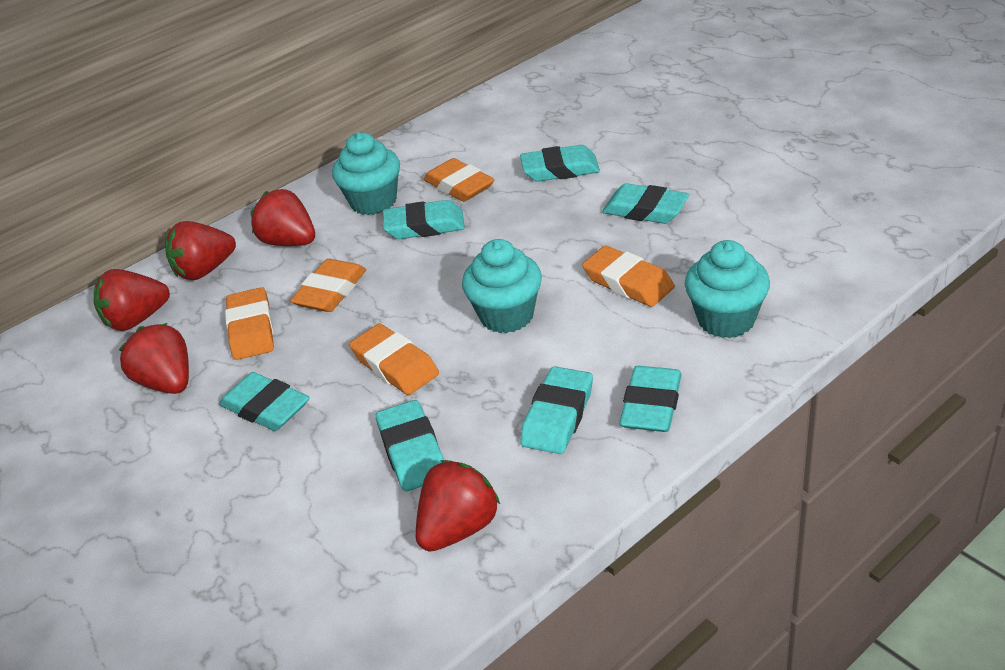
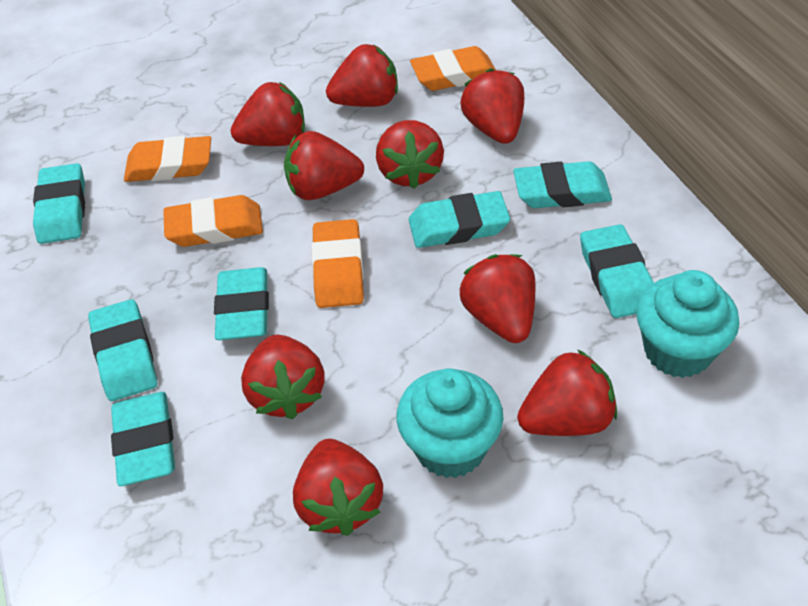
orange eraser: 5 -> 4
red strawberry: 5 -> 9
turquoise cupcake: 3 -> 2

